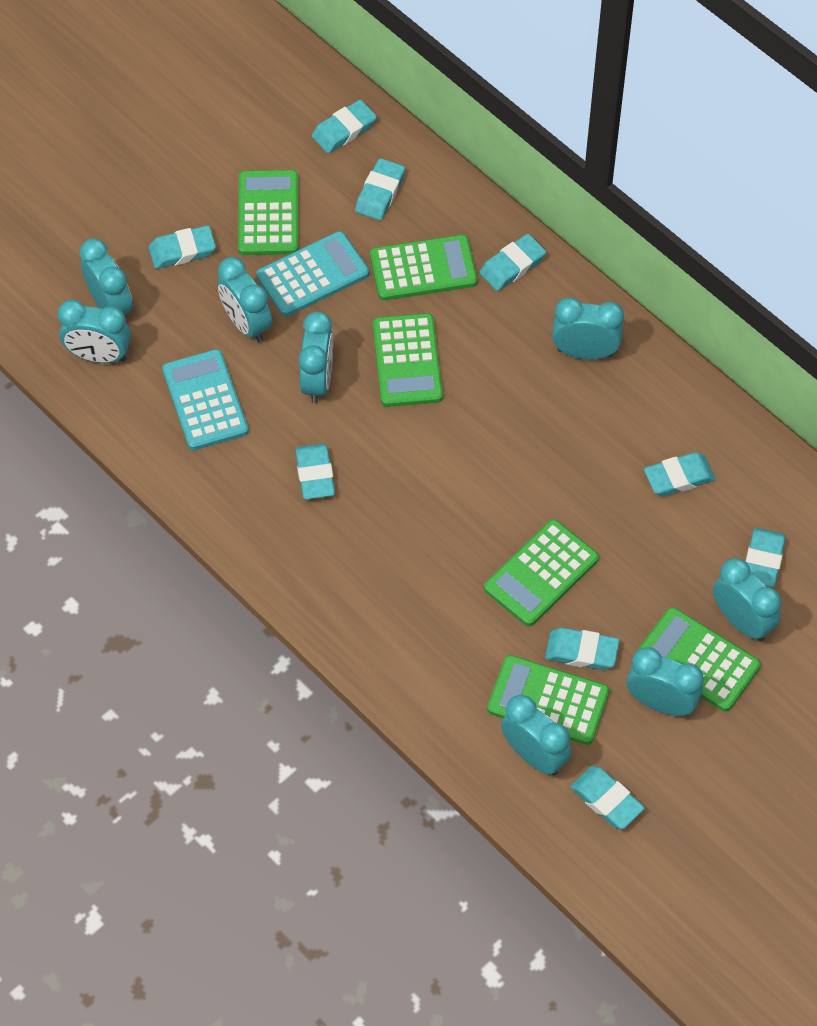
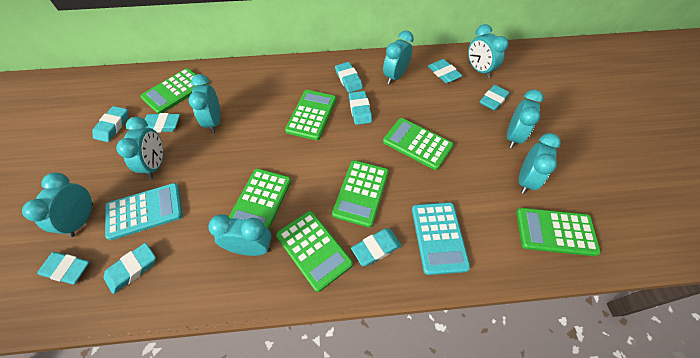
green calculator: 6 -> 7

